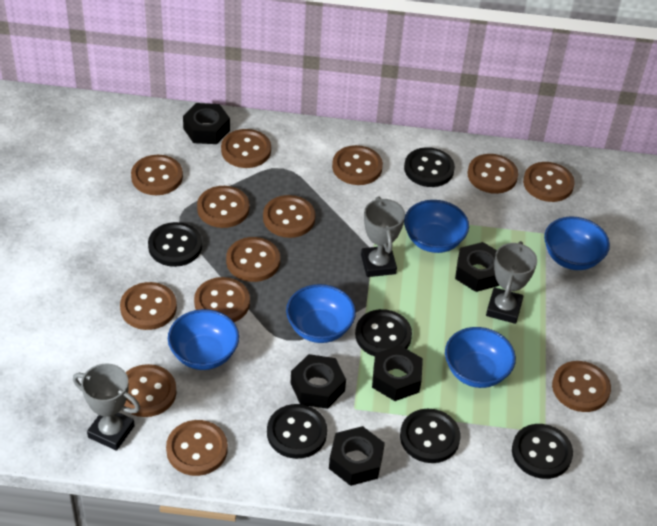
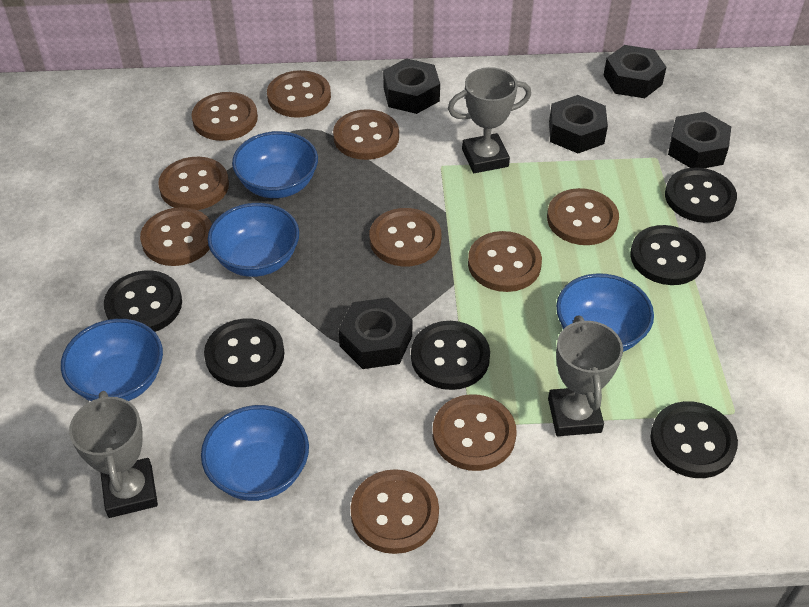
brown button: 13 -> 10

